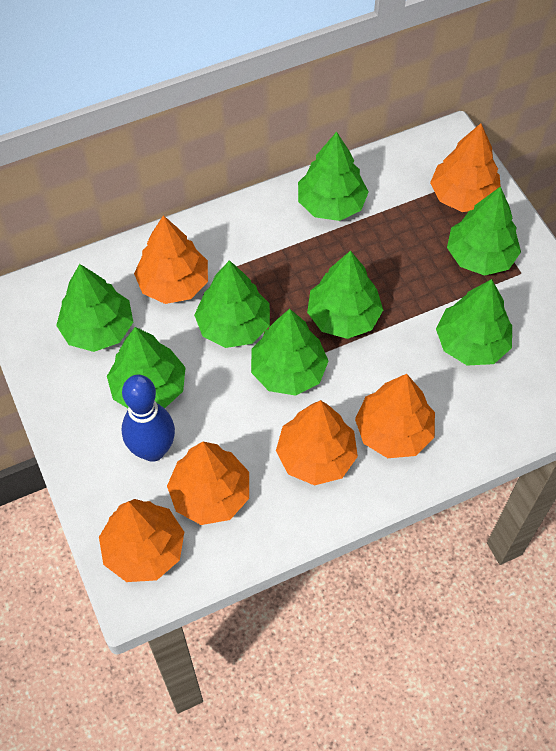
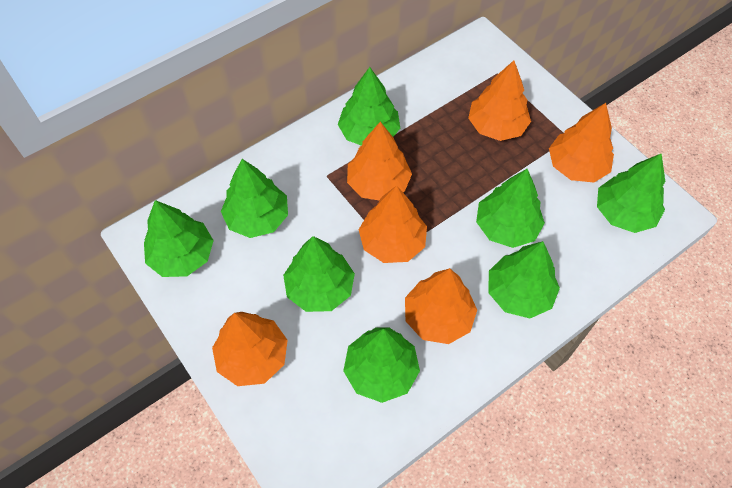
blue bowling pin: 1 -> 0

